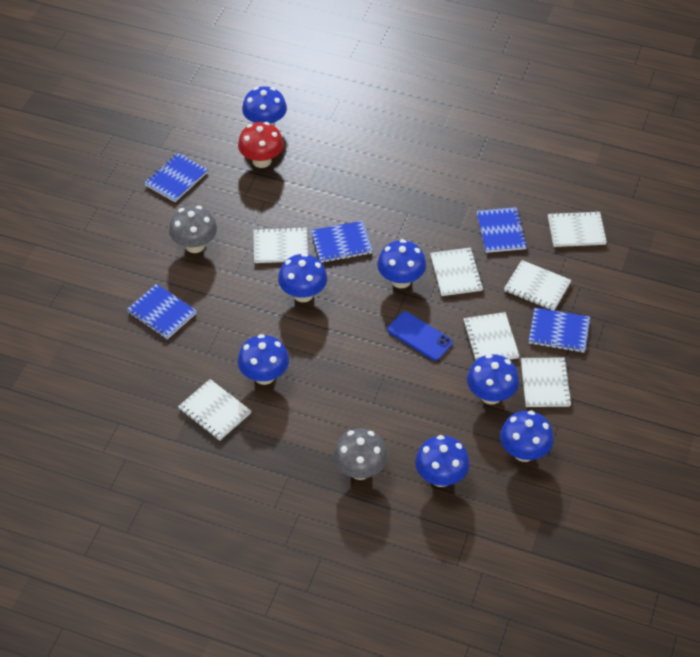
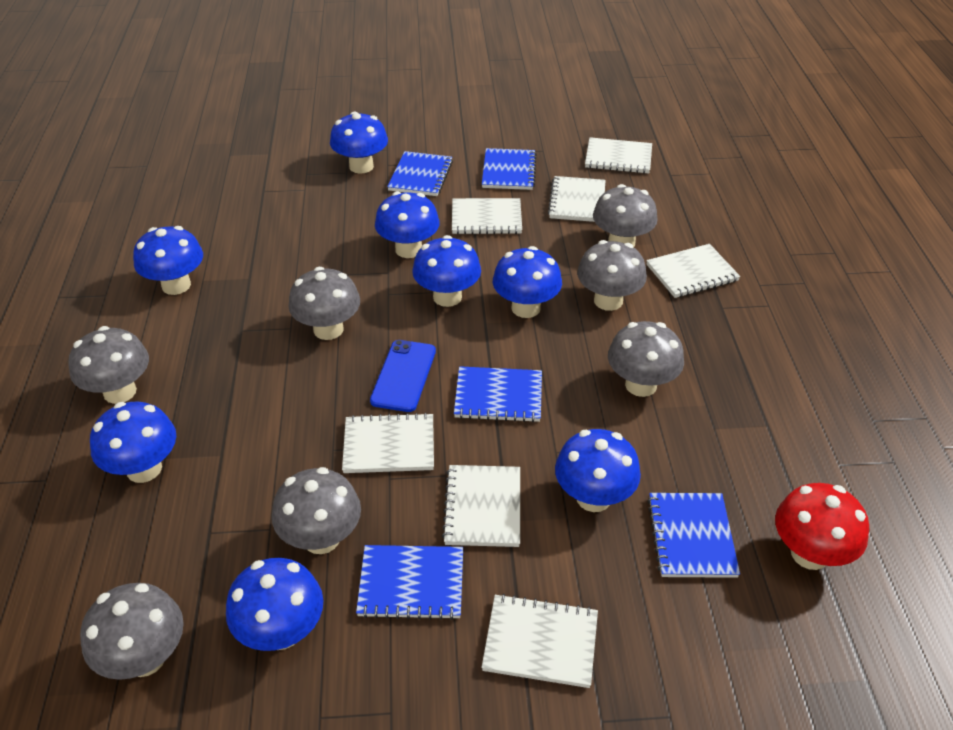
blue mushroom: 7 -> 8
grey mushroom: 2 -> 7

